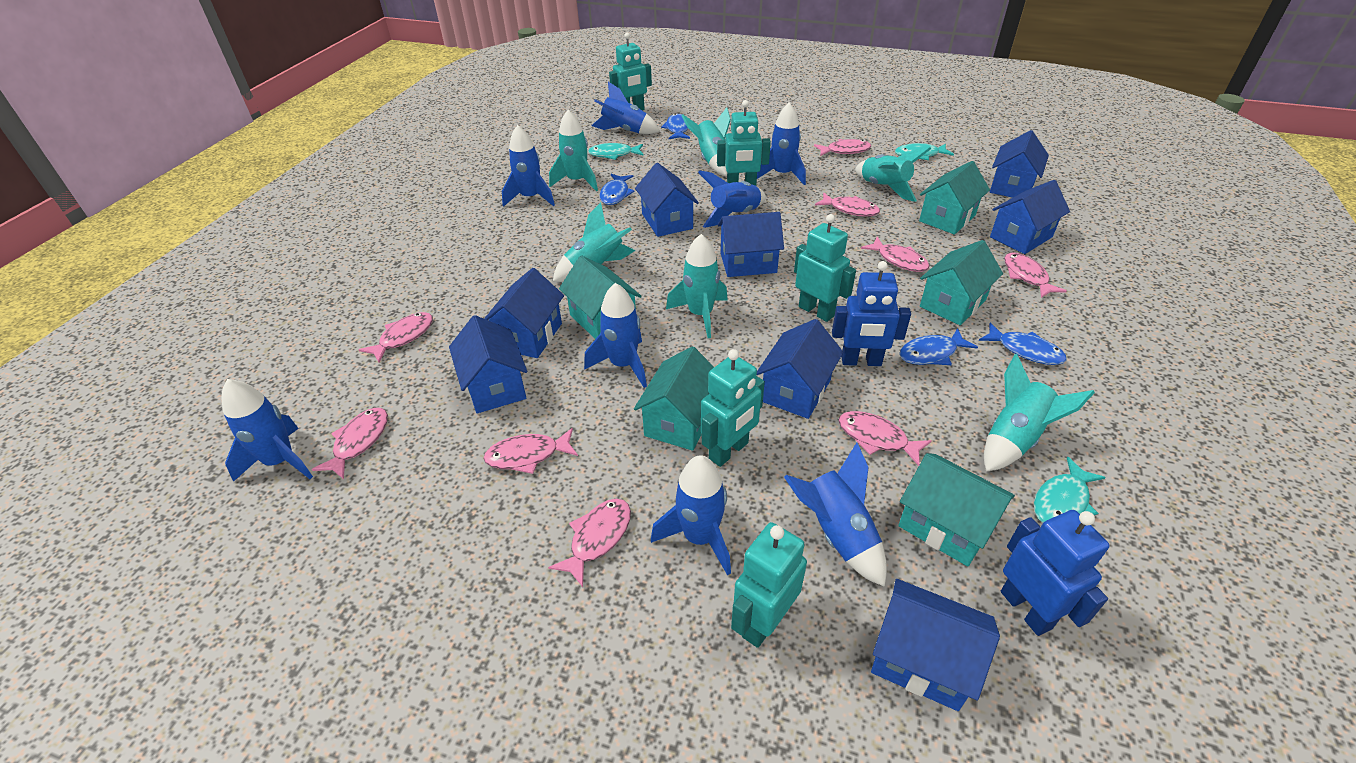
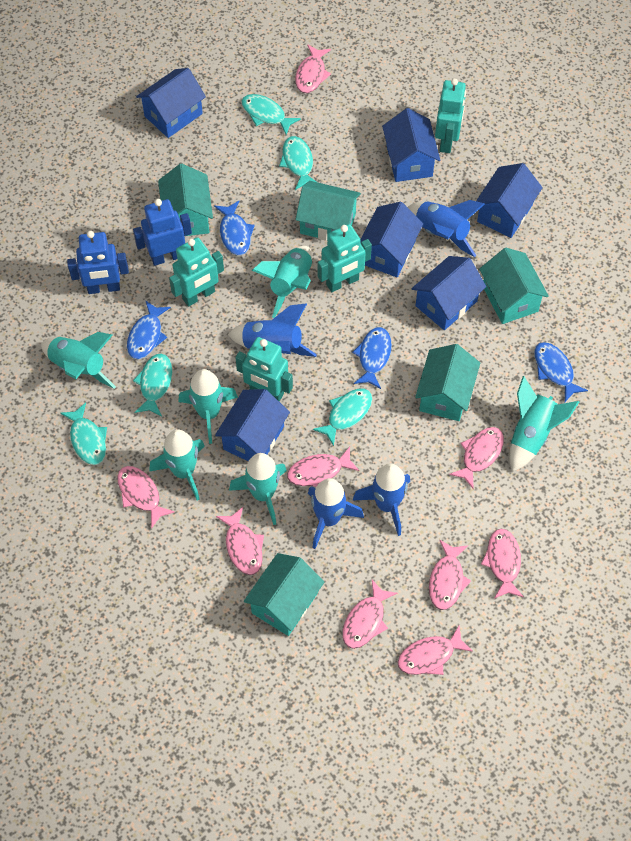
blue house: 8 -> 6
blue rocket: 8 -> 4
turquoise fish: 3 -> 5
turquoise robot: 5 -> 4

